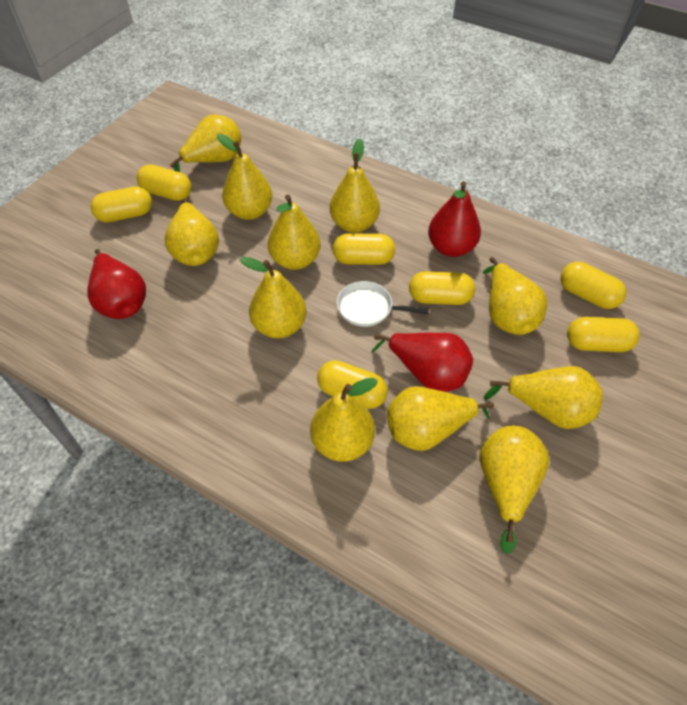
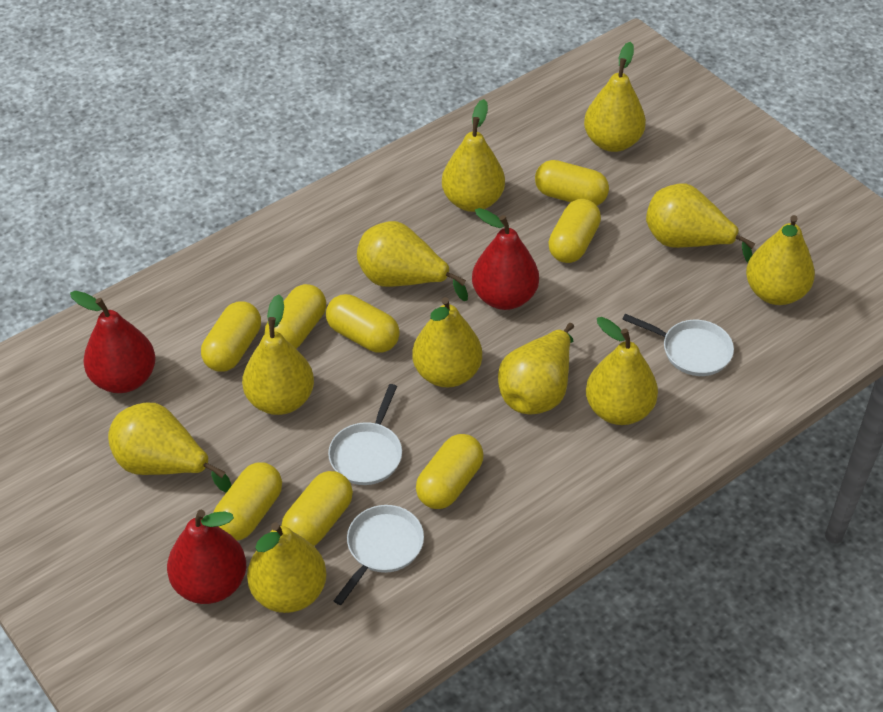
white pan: 1 -> 3
yellow capsule: 7 -> 8

